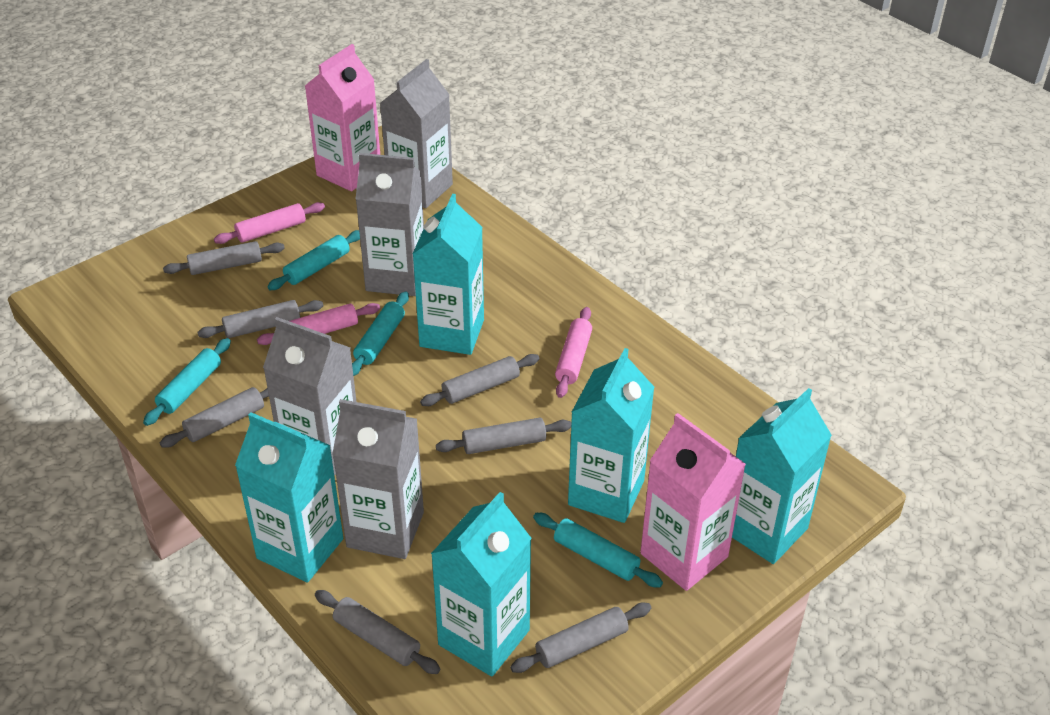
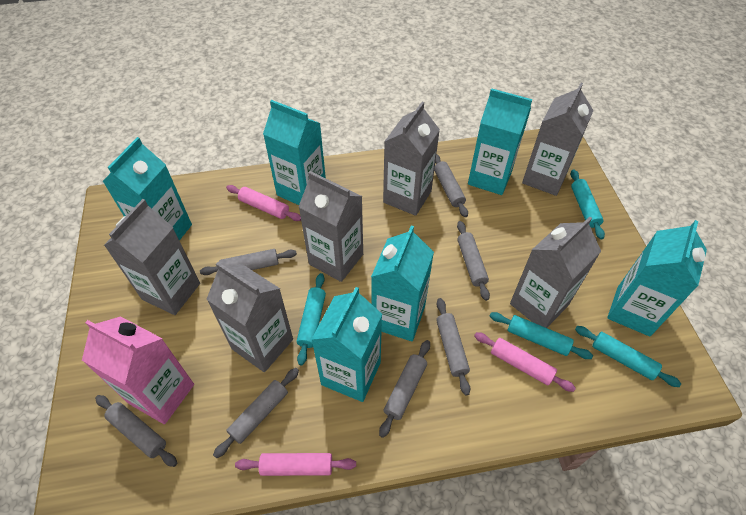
grey carton: 4 -> 6
pink carton: 2 -> 1
turquoise carton: 5 -> 6

